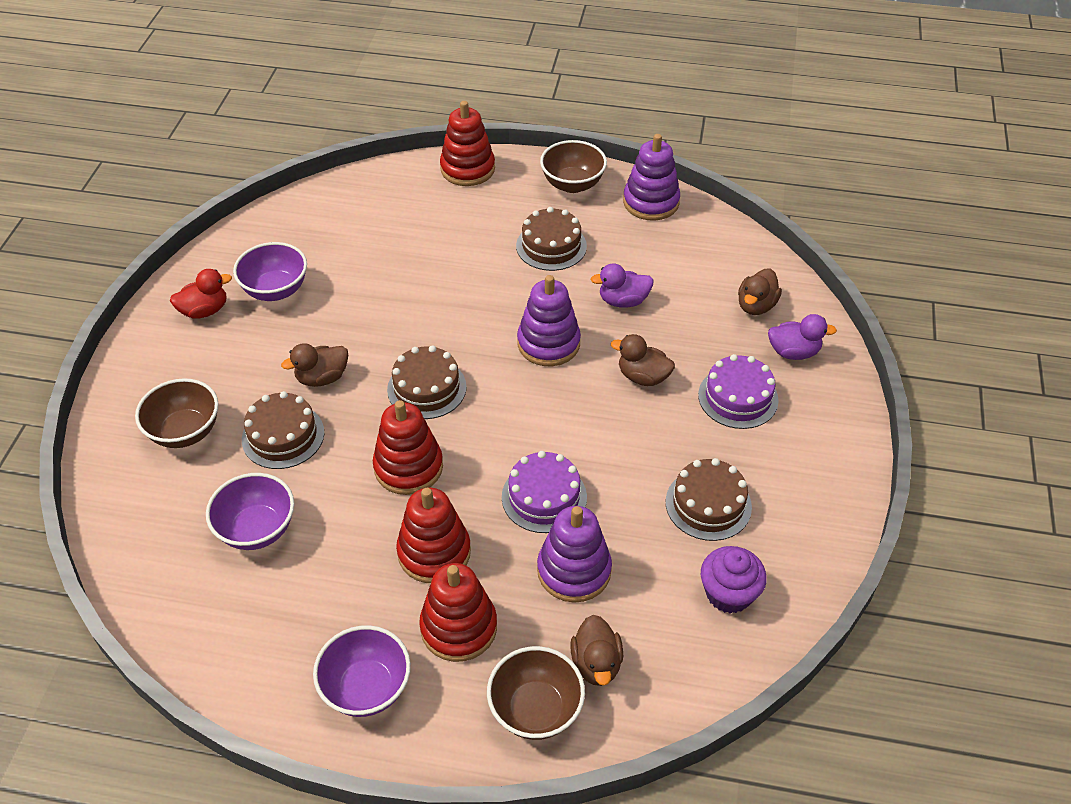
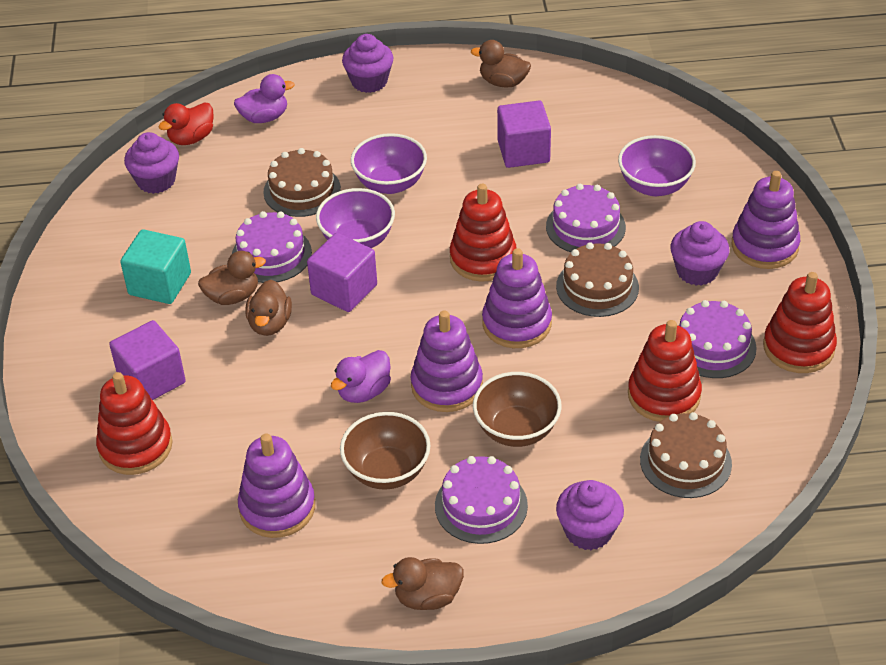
brown bowl: 3 -> 2
brown cake: 4 -> 3
purple cake: 2 -> 4
purple cube: 0 -> 3
purple cupcake: 1 -> 4
purple stacking toy: 3 -> 4
turquoise cube: 0 -> 1

